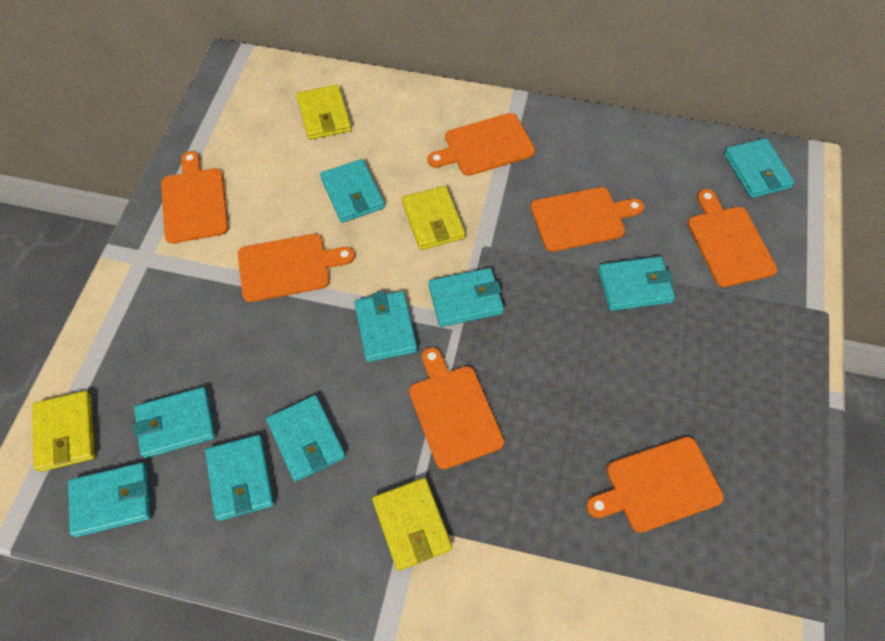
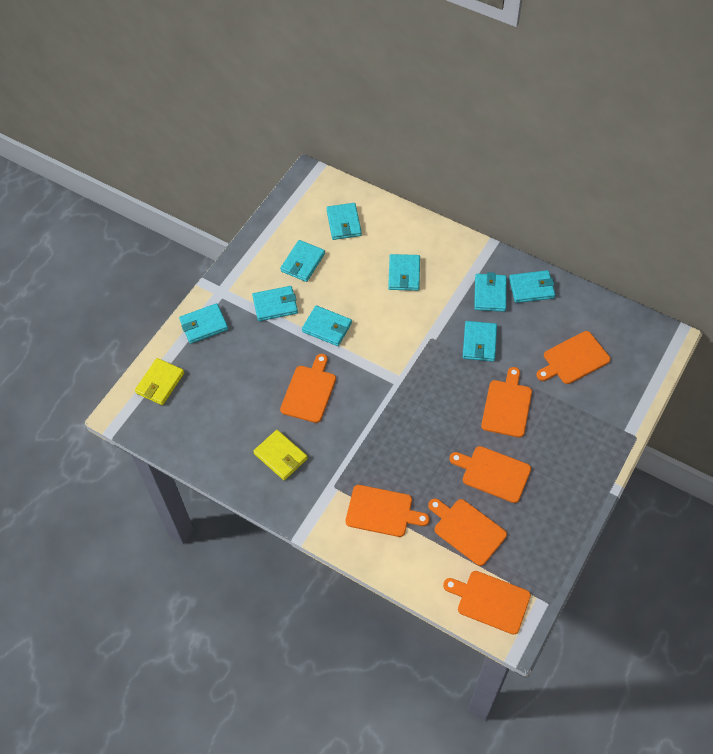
yellow wallet: 4 -> 2

